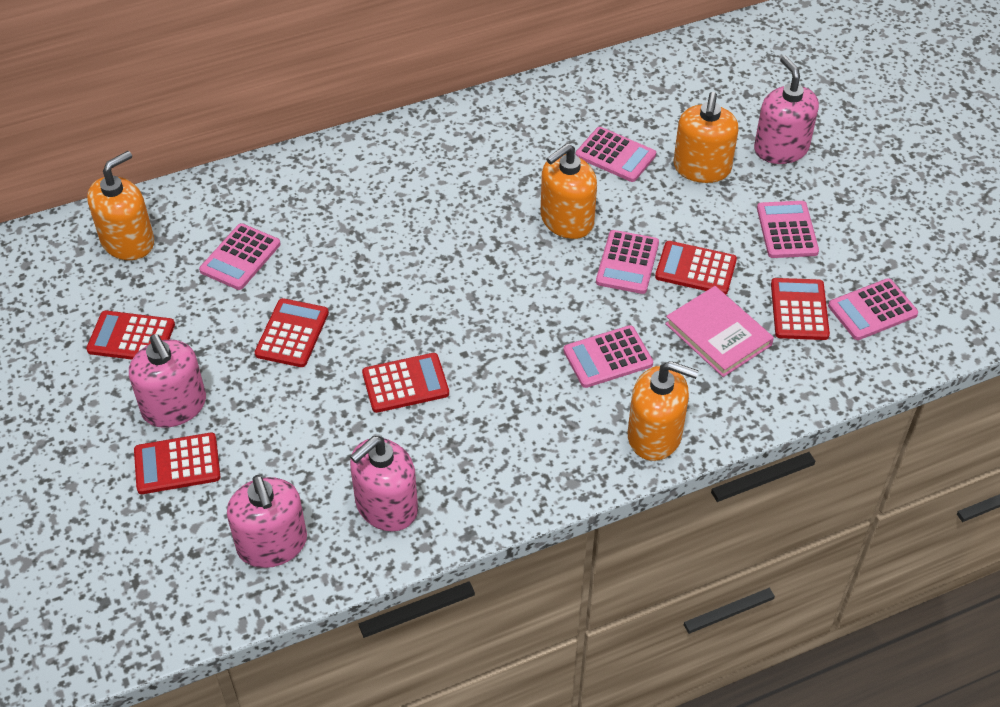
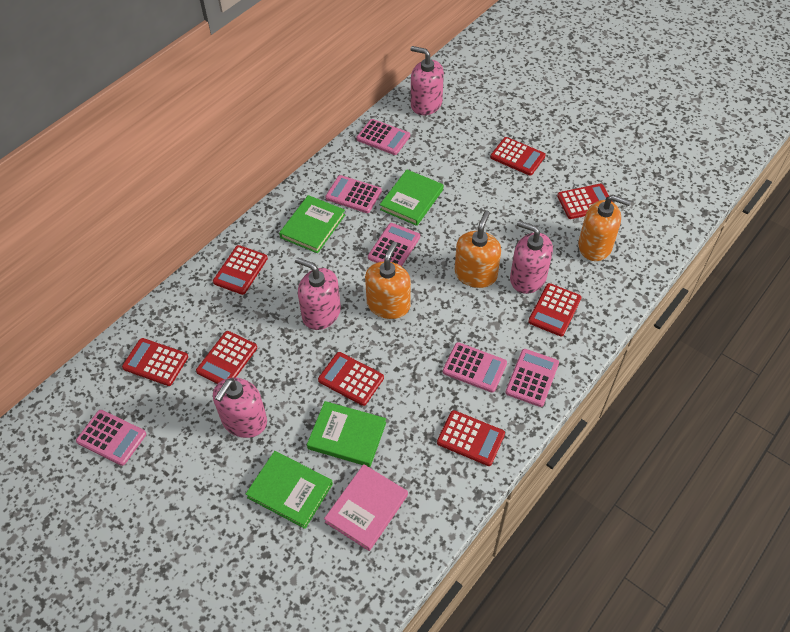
green book: 0 -> 4
orange soap dispenser: 4 -> 3
red calculator: 6 -> 8

